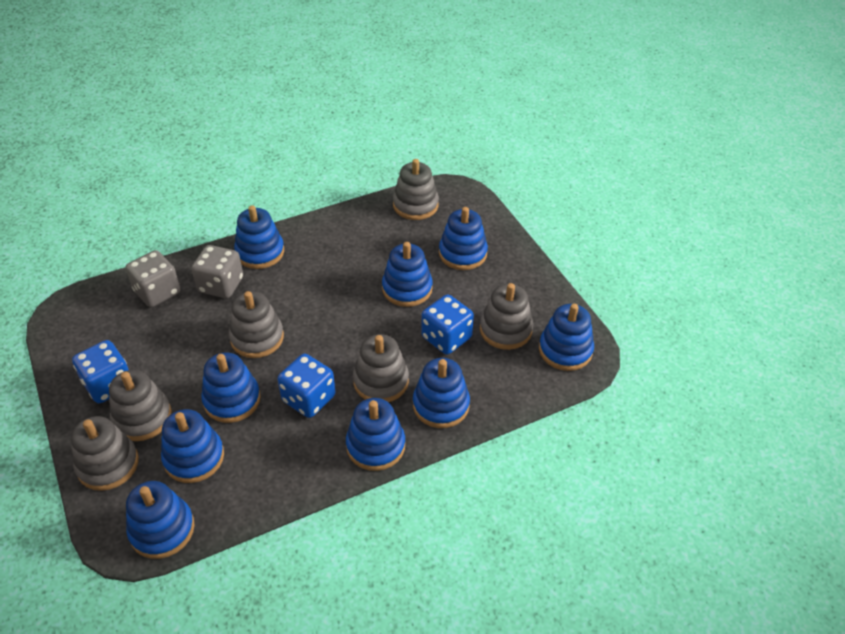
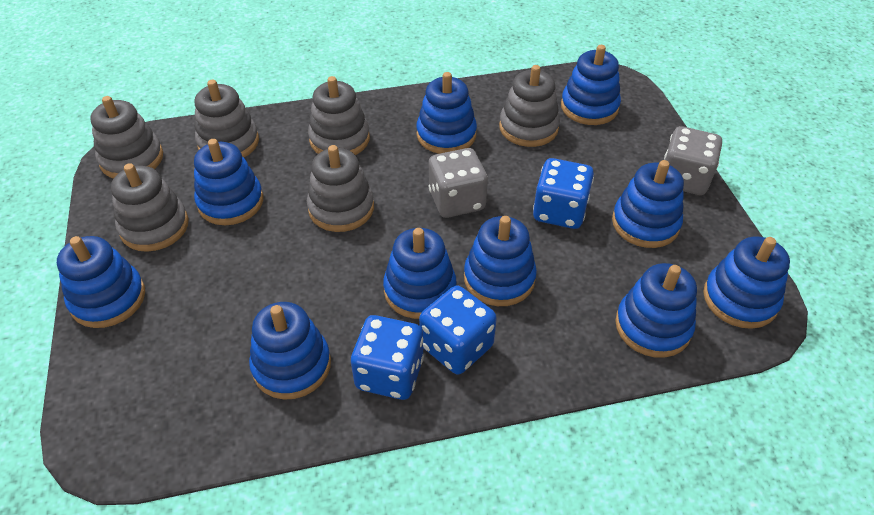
blue stacking toy: 9 -> 10

